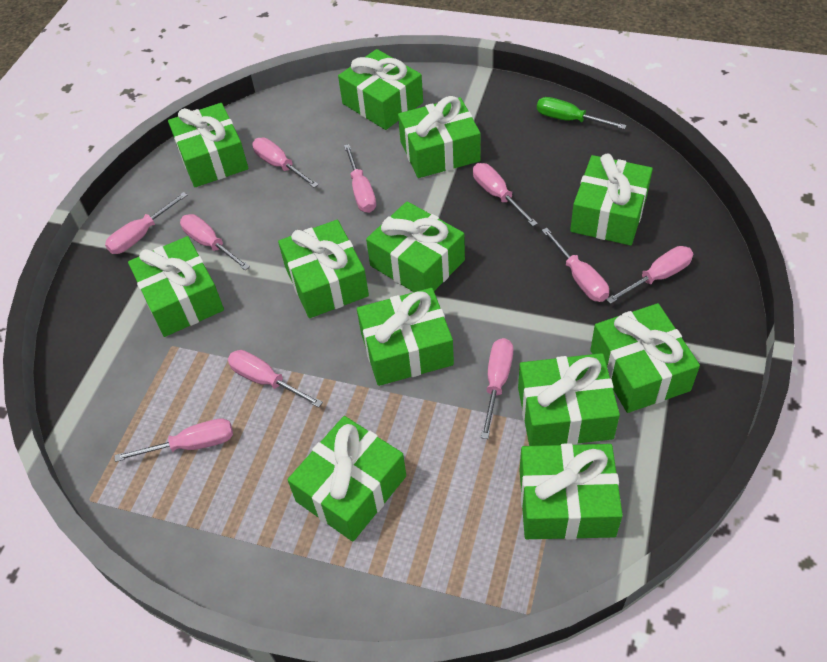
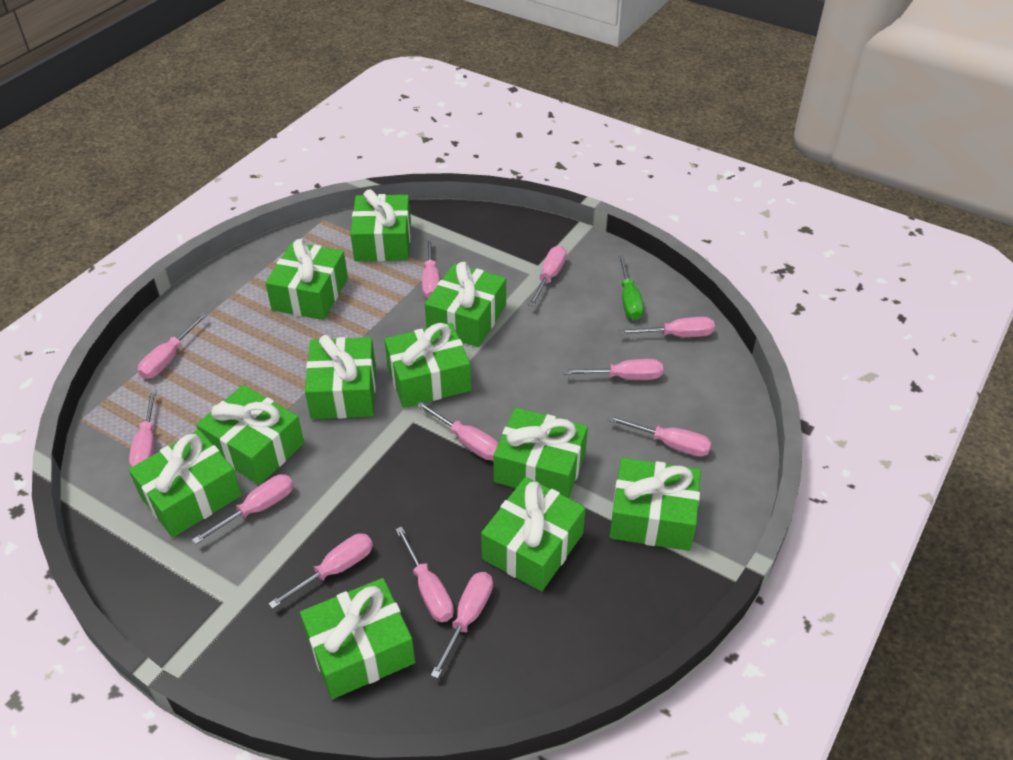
green gift: 12 -> 11
pink screwdriver: 10 -> 12

